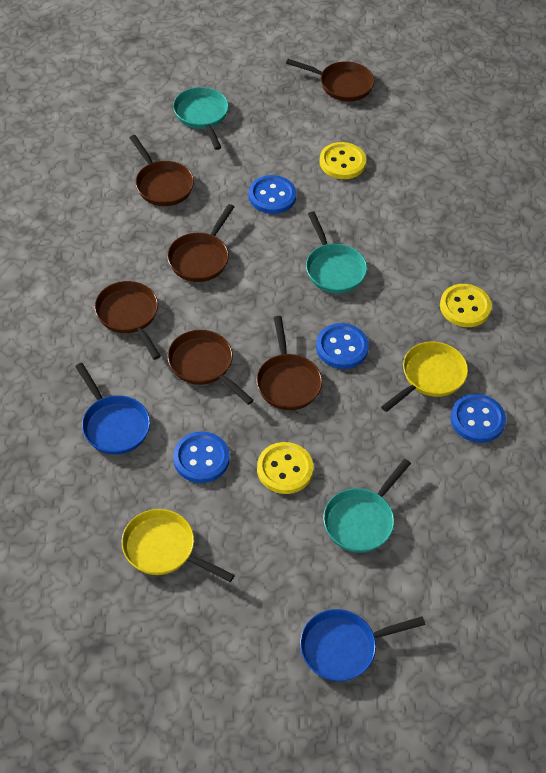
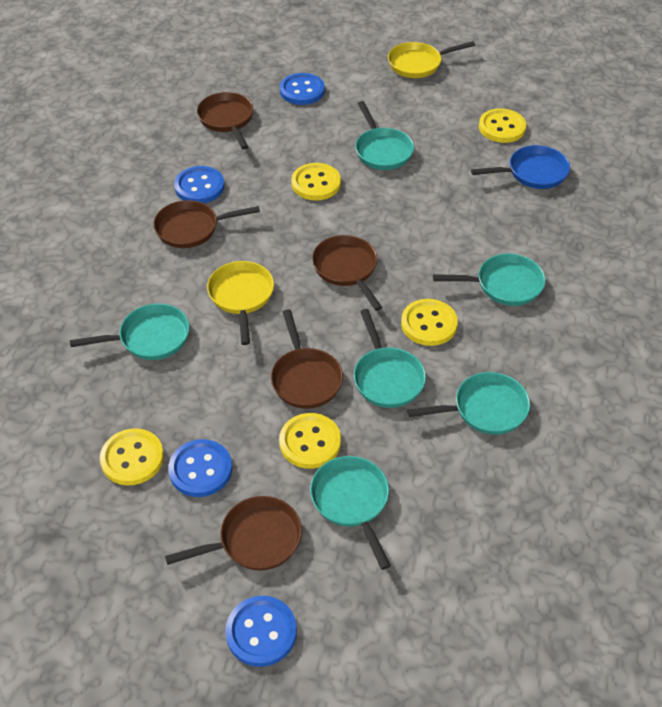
blue pan: 2 -> 1
brown pan: 6 -> 5
turquoise pan: 3 -> 6
yellow button: 3 -> 5

